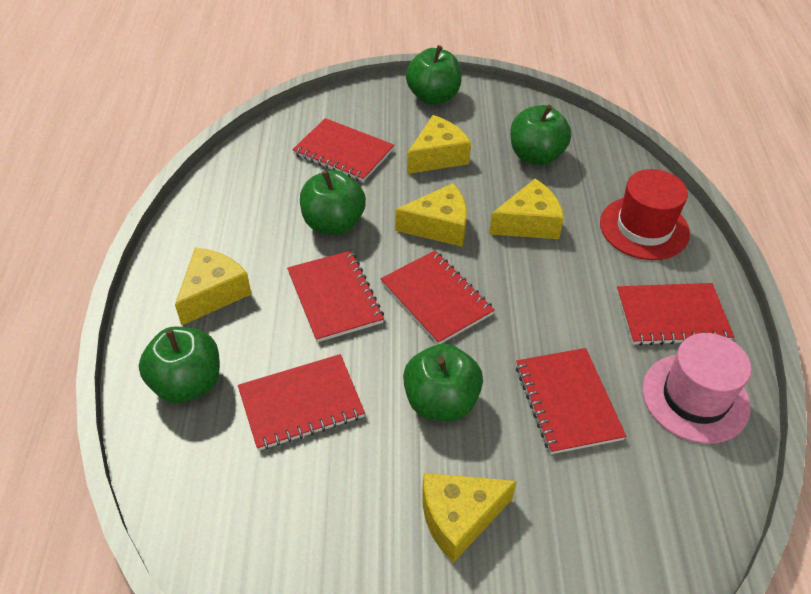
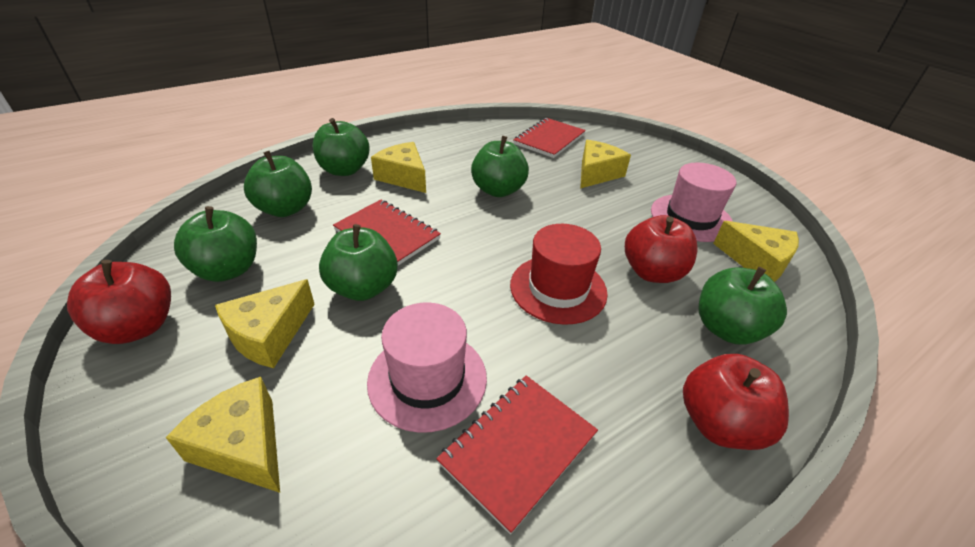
green apple: 5 -> 6
pink hat: 1 -> 2
red apple: 0 -> 3
red notebook: 6 -> 3

